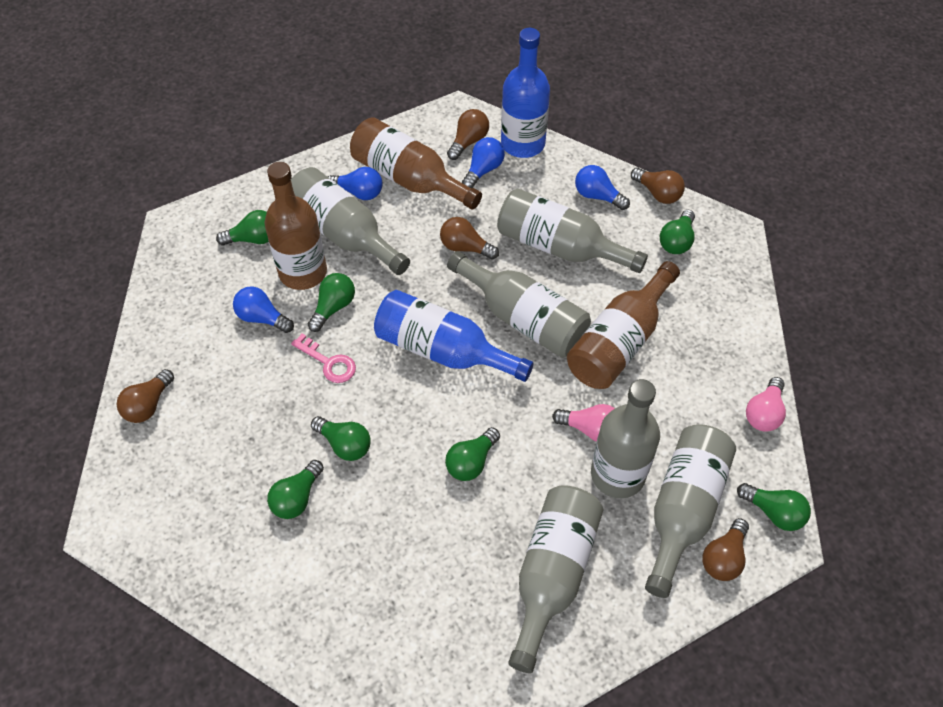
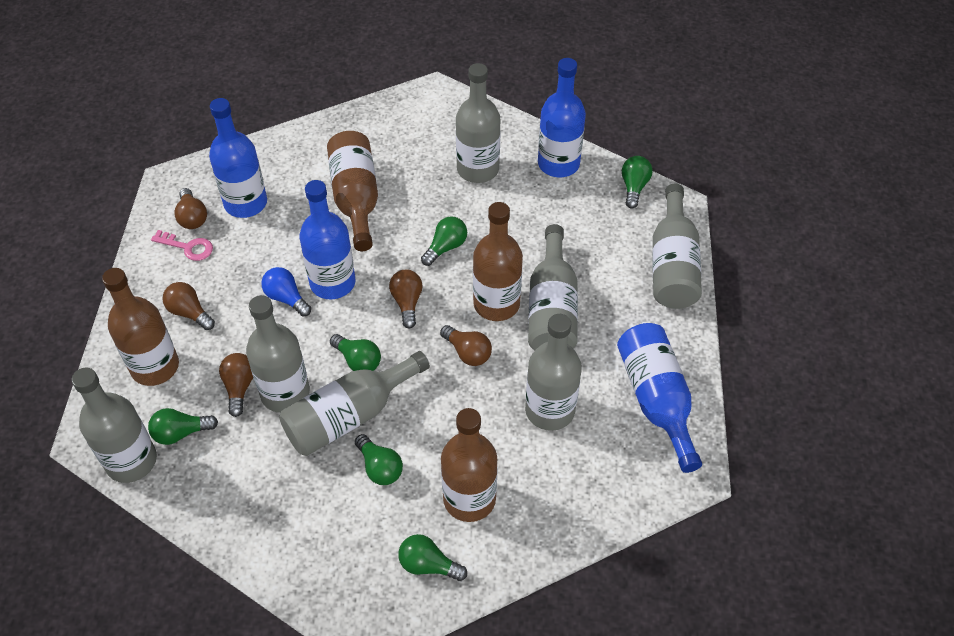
blue bottle: 2 -> 4
blue light bulb: 4 -> 1
brown bottle: 3 -> 4
green light bulb: 7 -> 6
grey bottle: 6 -> 7
pink light bulb: 2 -> 0

